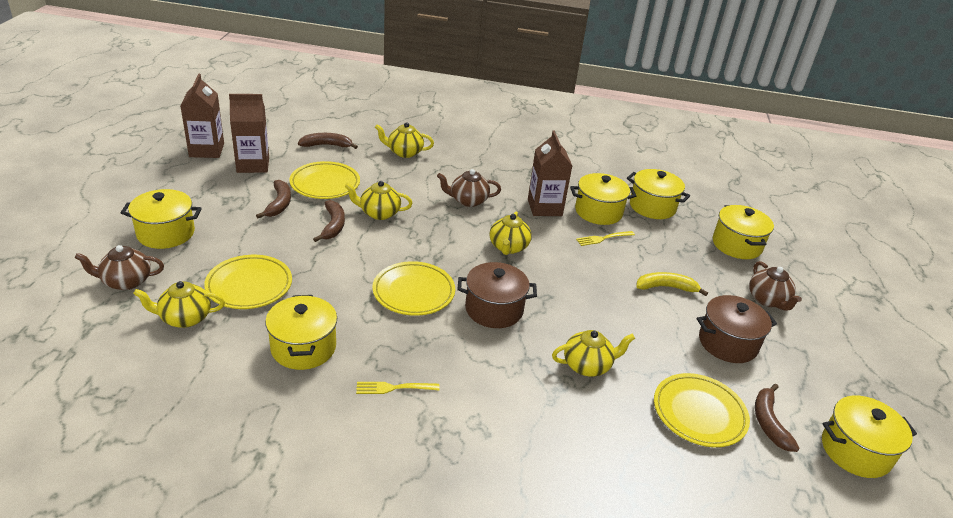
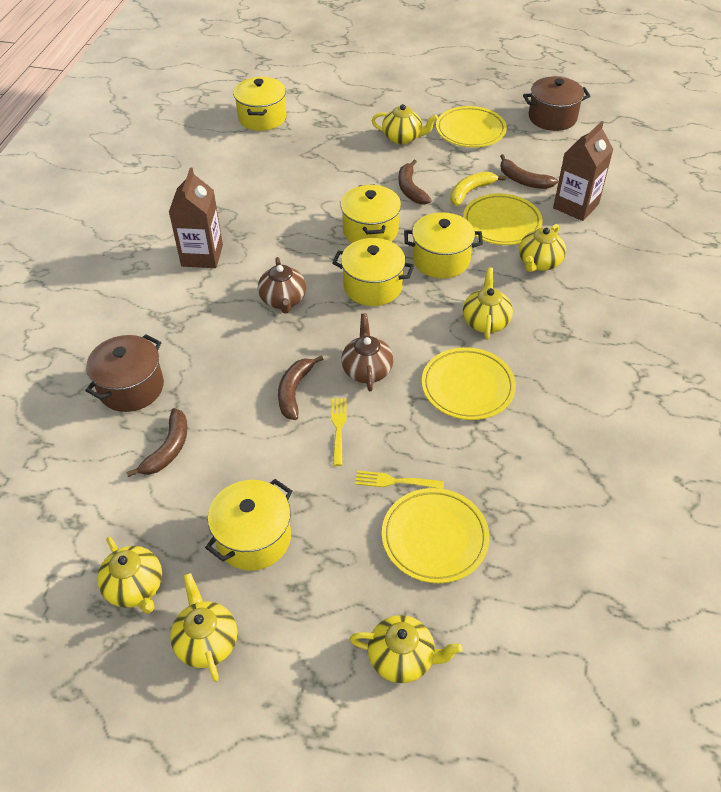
brown carton: 3 -> 2
brown teapot: 3 -> 2
yellow pot: 6 -> 5
yellow teapot: 5 -> 6

